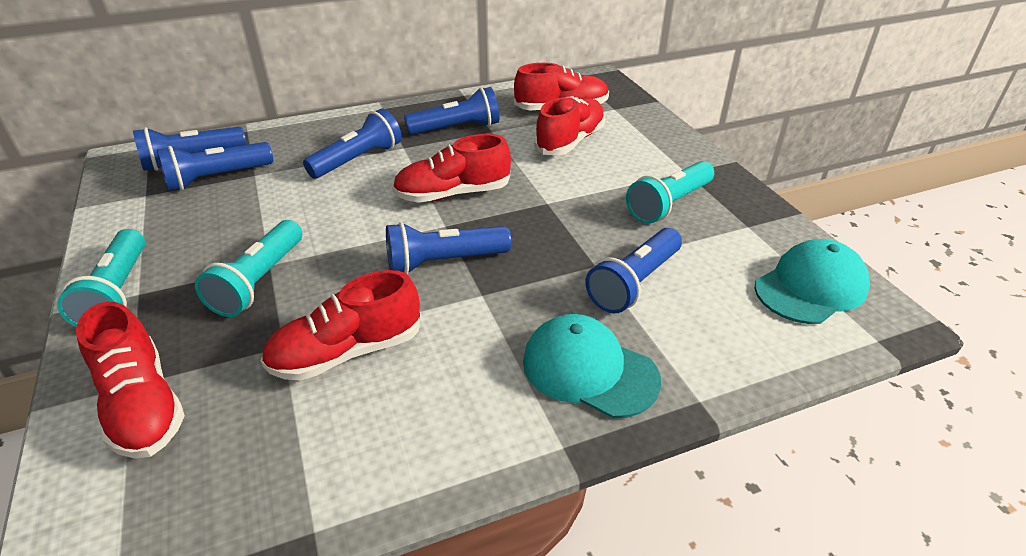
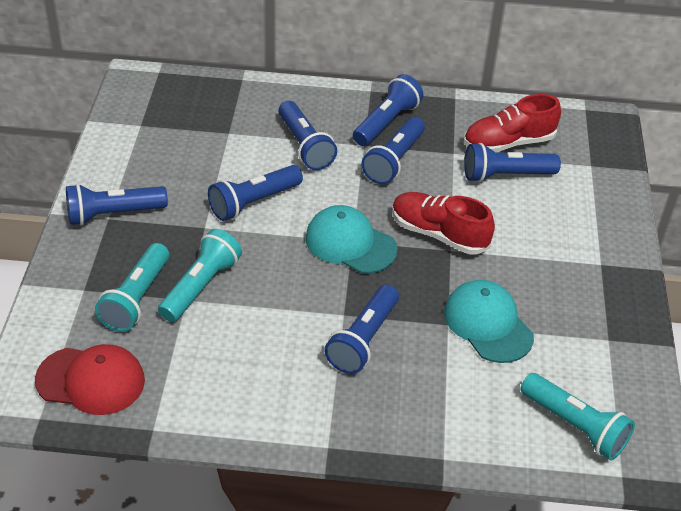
blue flashlight: 6 -> 7
red cap: 0 -> 1
red shoe: 5 -> 2

